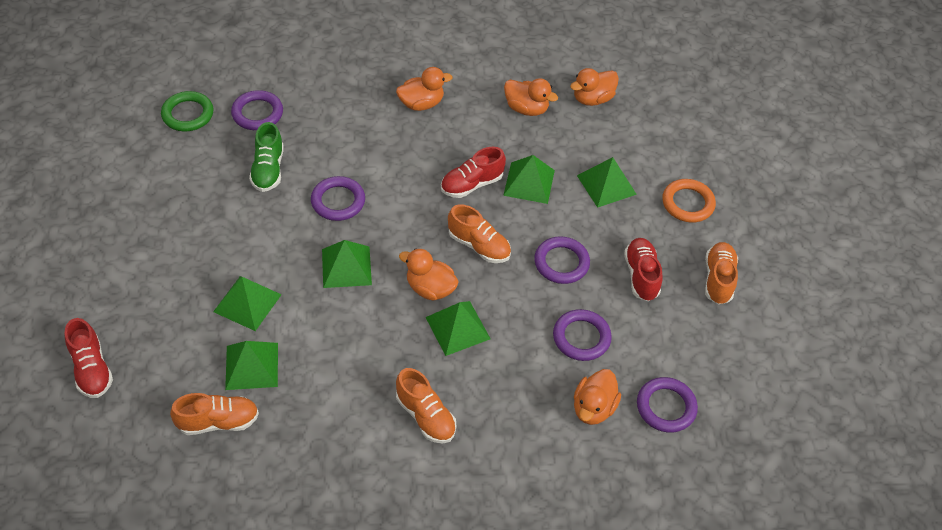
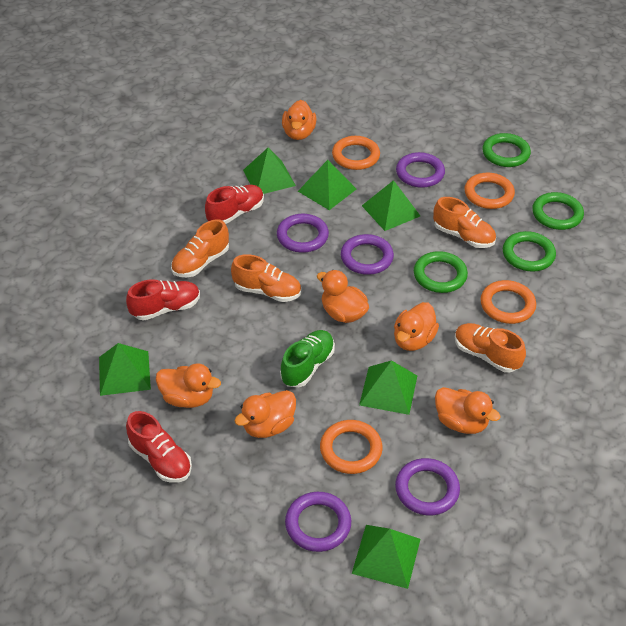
green ring: 1 -> 4
orange duck: 5 -> 6
orange ring: 1 -> 4

